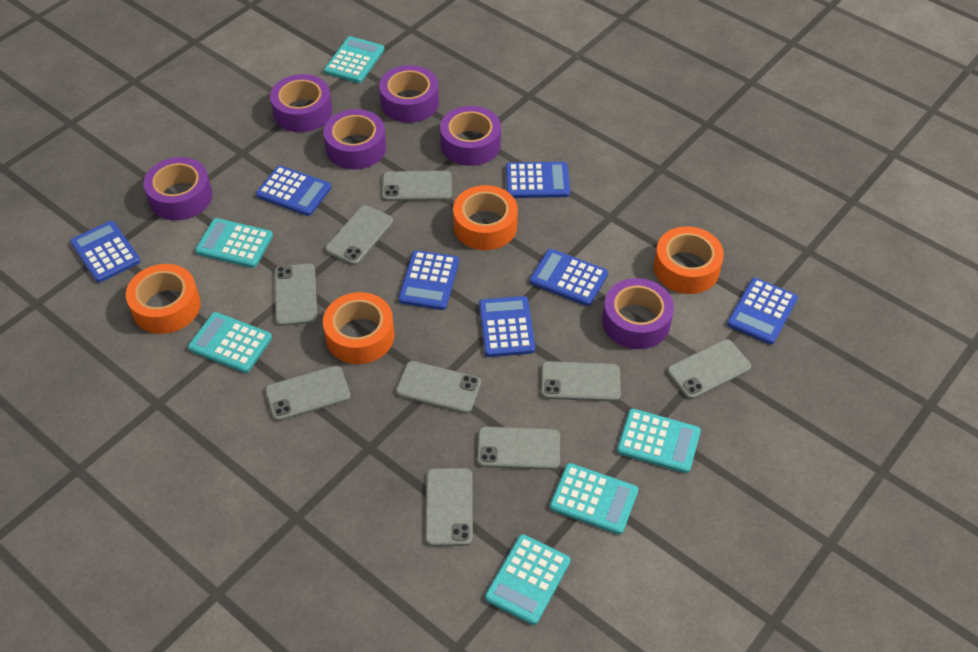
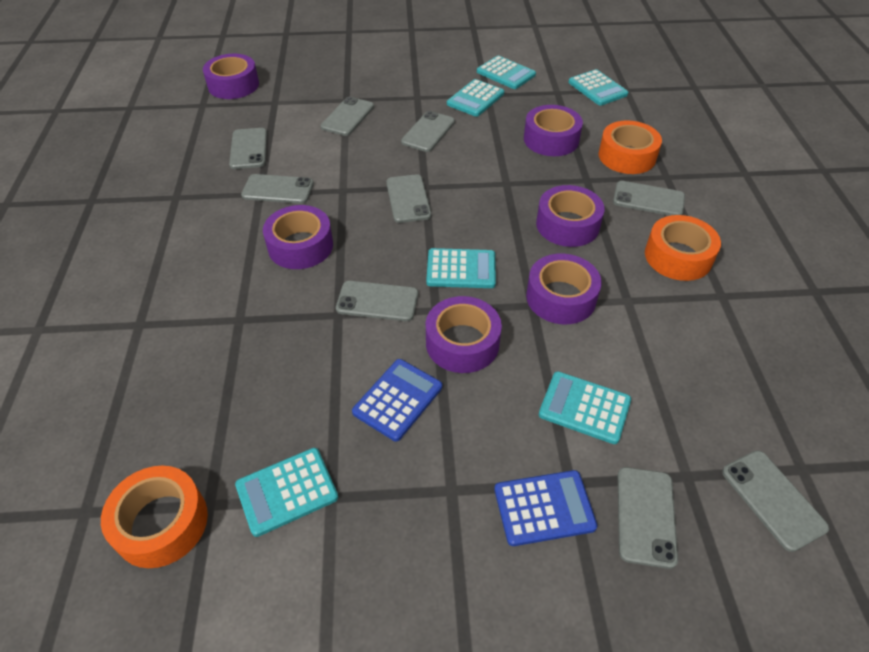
blue calculator: 7 -> 2
orange tape: 4 -> 3

